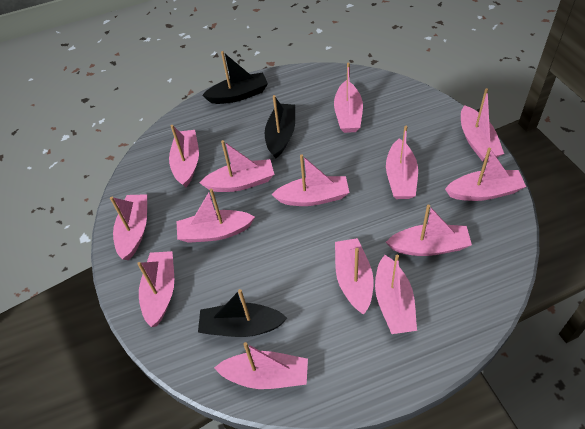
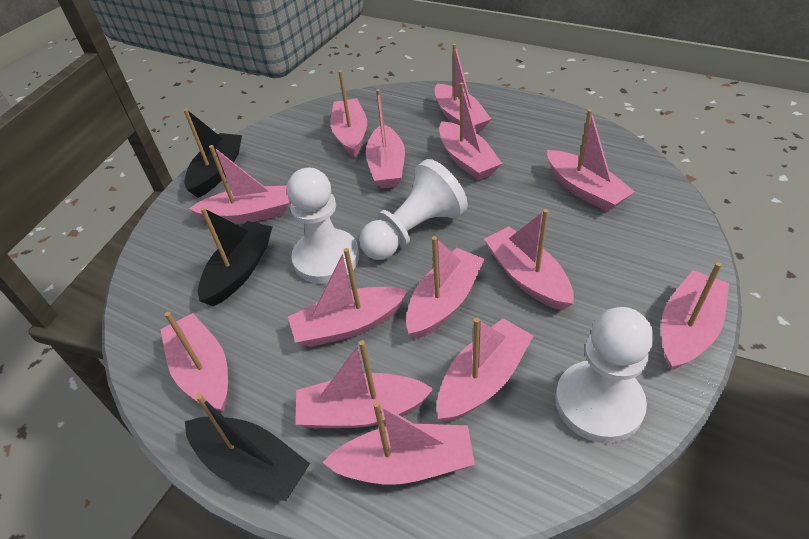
white pawn: 0 -> 3

